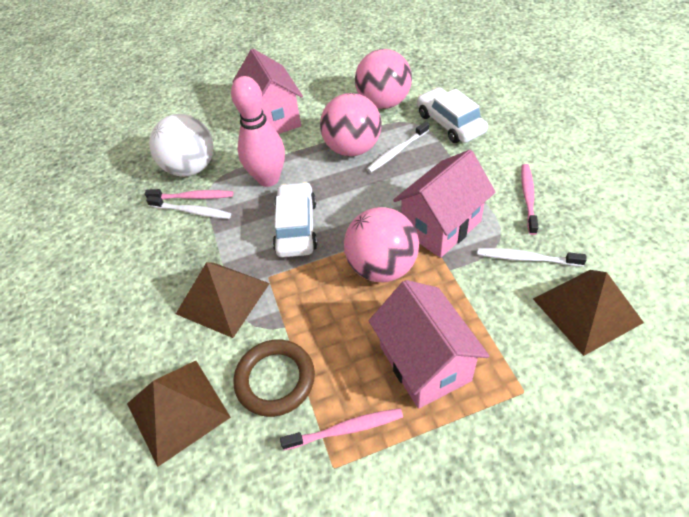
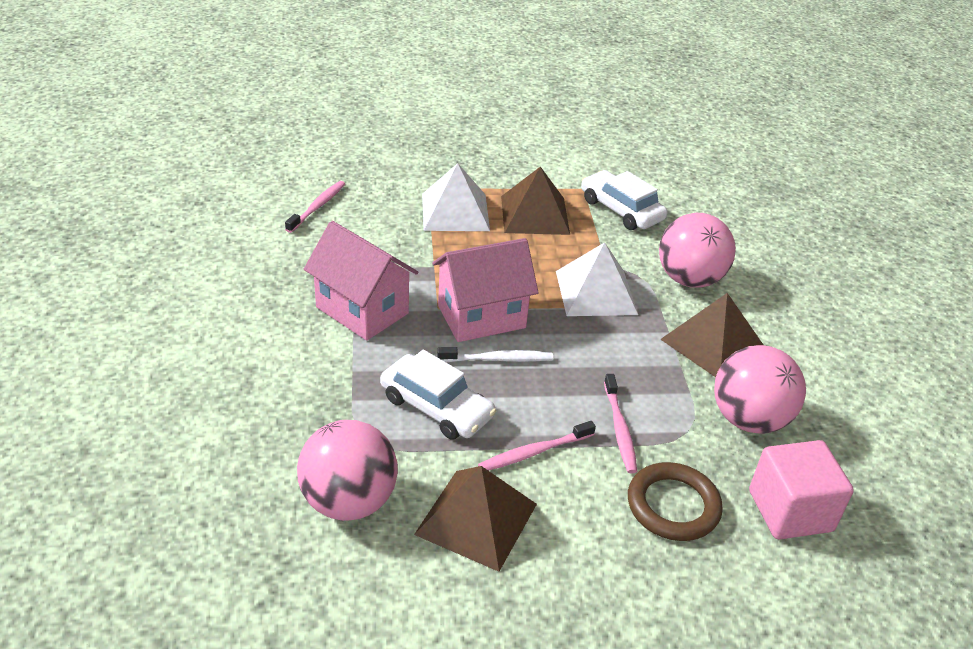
pink bowling pin: 1 -> 0
pink cube: 0 -> 1
pink house: 3 -> 2
white ball: 1 -> 0
white pyramid: 0 -> 2
white toothbrush: 3 -> 1

